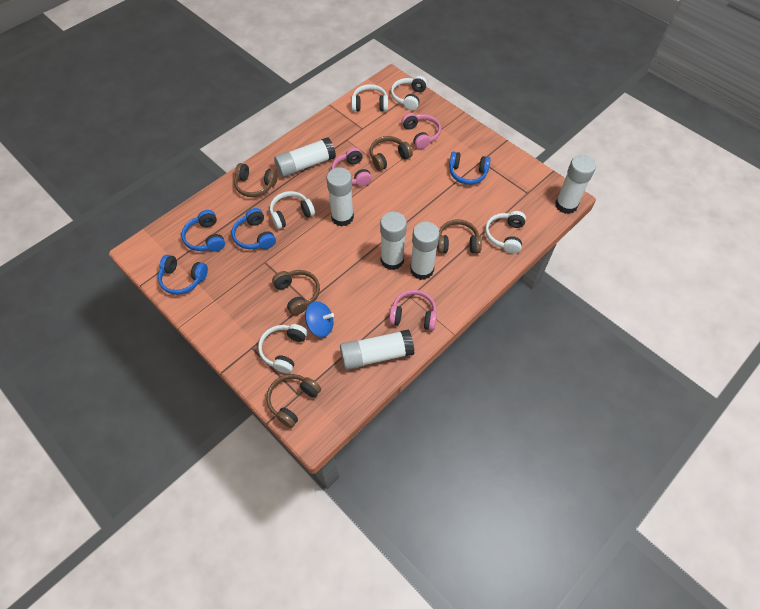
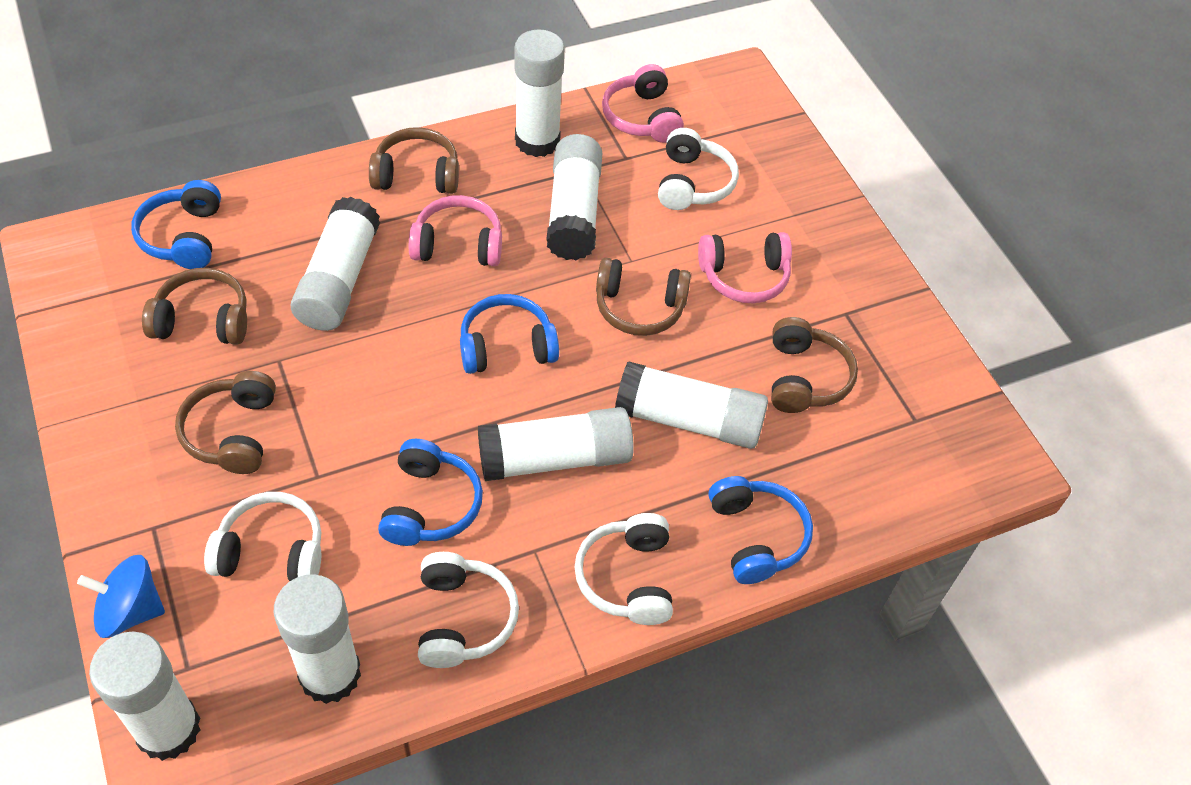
white glue stick: 6 -> 7
white headphones: 5 -> 4

